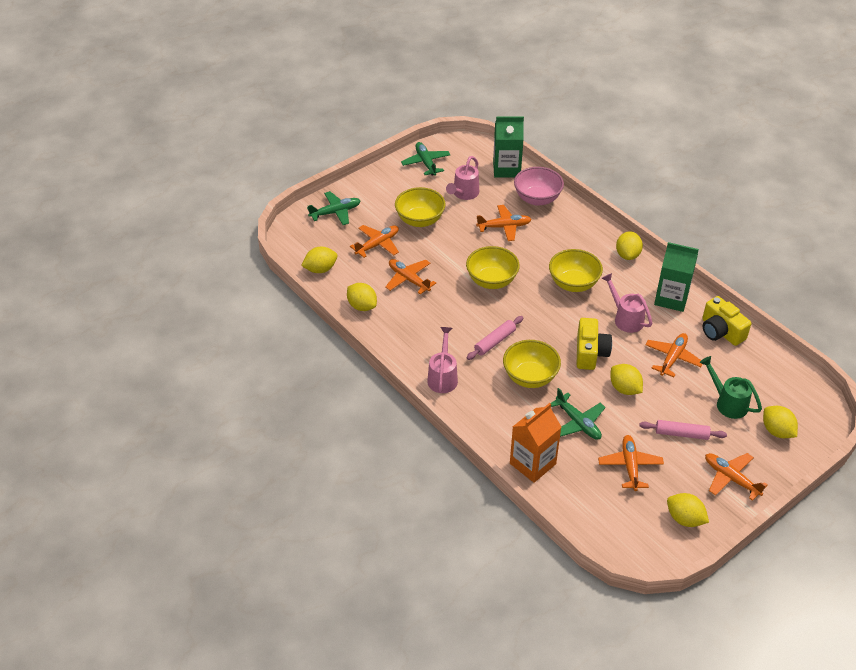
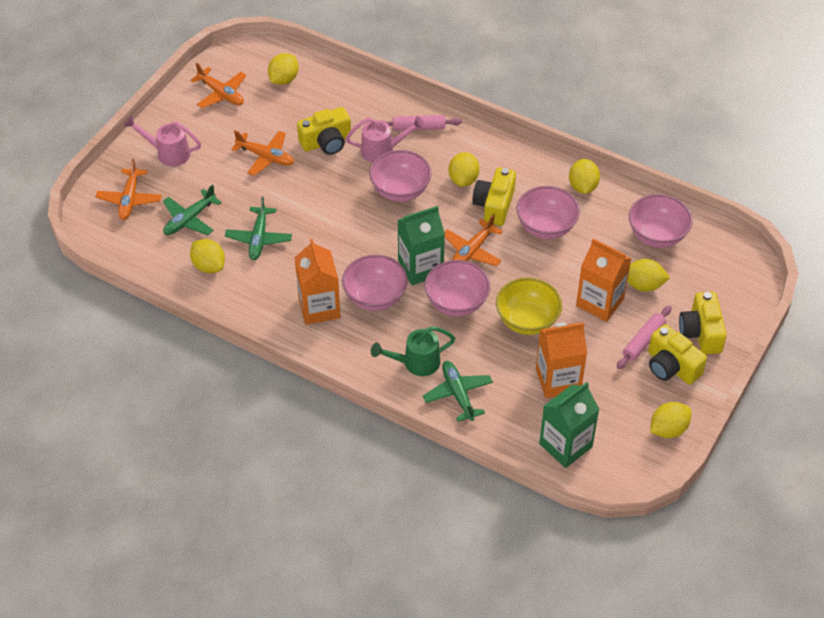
orange carton: 1 -> 3
orange plane: 6 -> 4
pink bowl: 1 -> 5
pink watering can: 3 -> 2
yellow bowl: 4 -> 1
yellow camera: 2 -> 4

